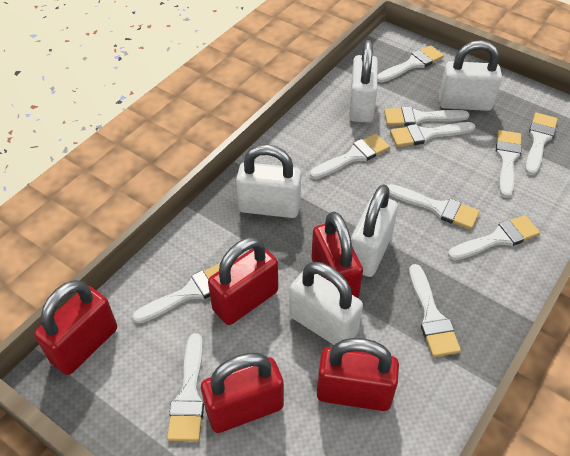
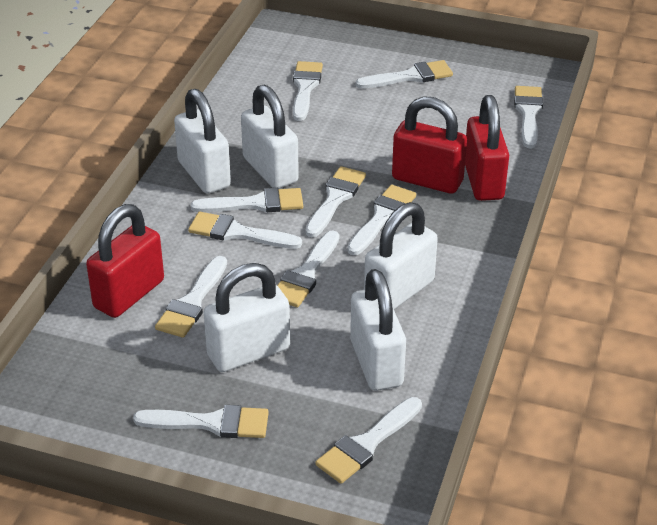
red padlock: 5 -> 3

